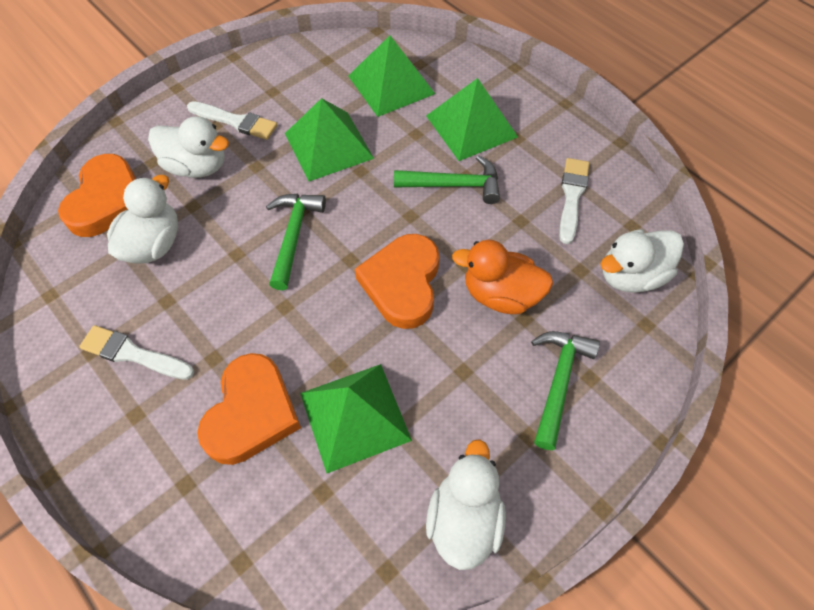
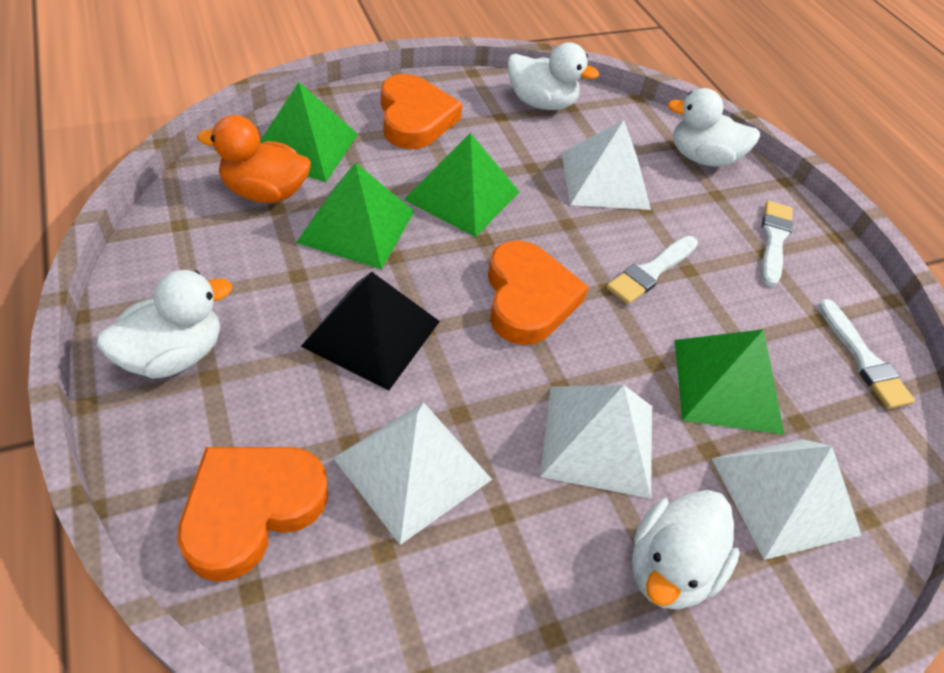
black pyramid: 0 -> 1
green hammer: 3 -> 0
white pyramid: 0 -> 4

